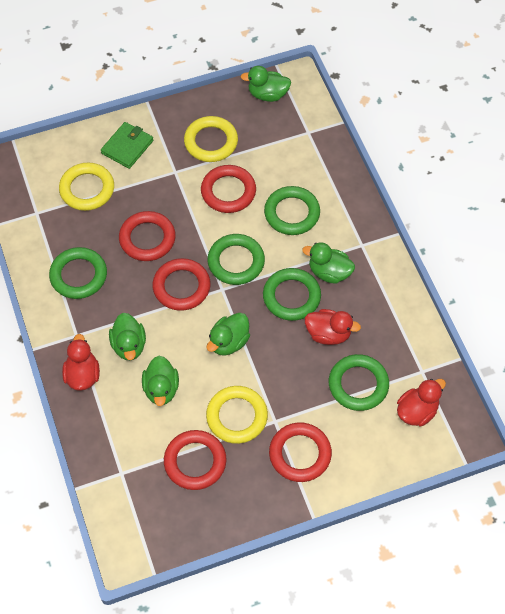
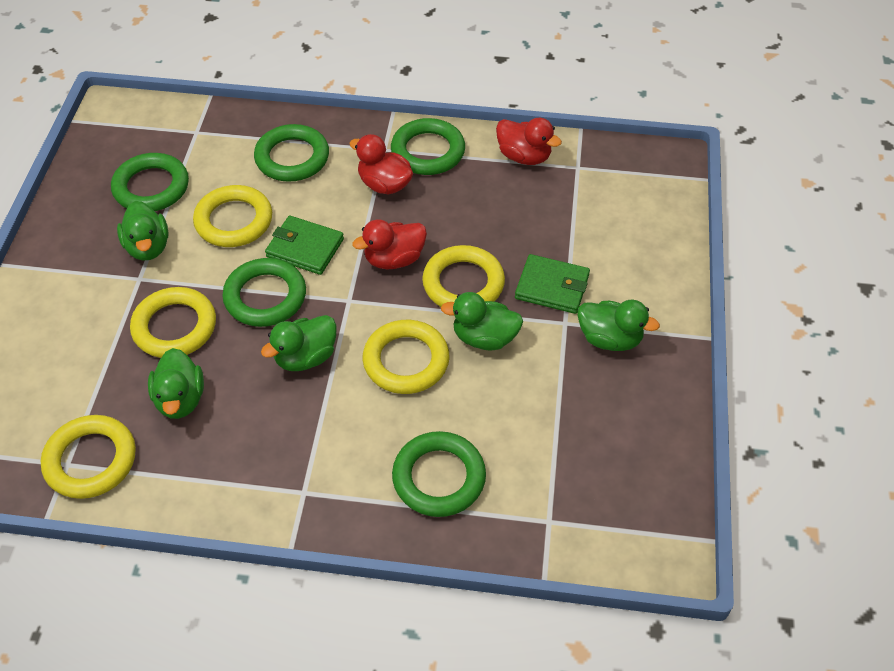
green wallet: 1 -> 2
red ring: 5 -> 0
yellow ring: 3 -> 5

